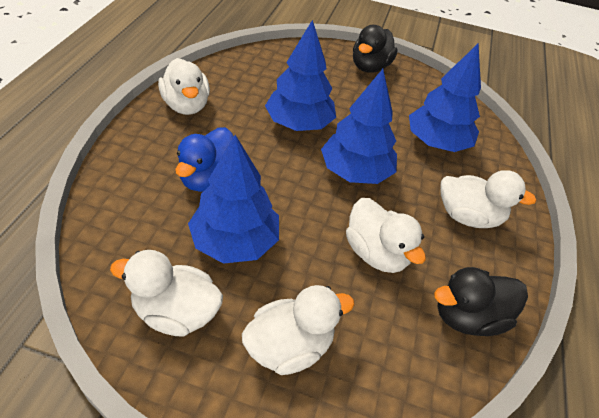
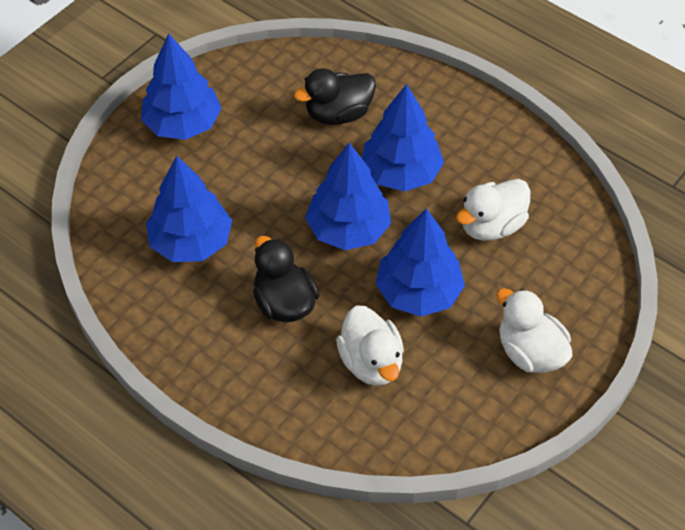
blue duck: 1 -> 0
blue tree: 4 -> 5
white duck: 5 -> 3

